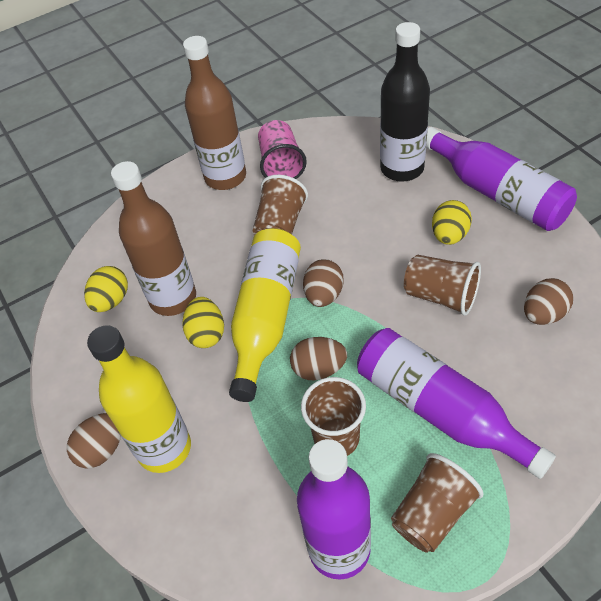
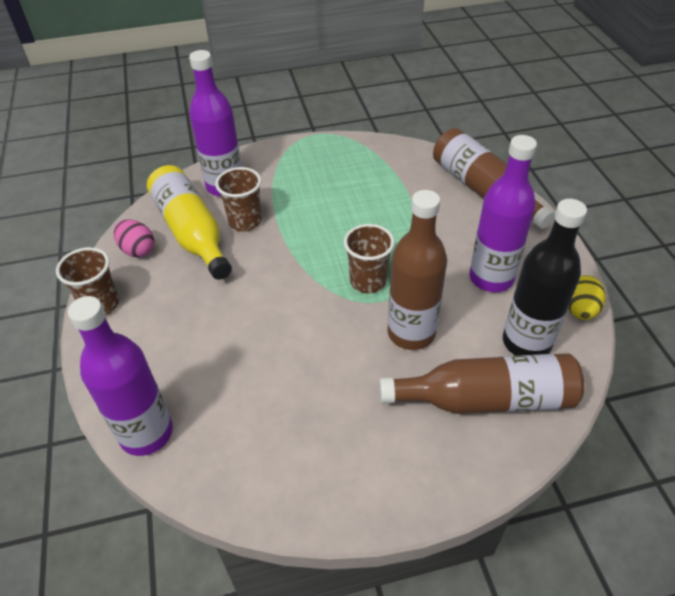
brown bottle: 2 -> 3
brown cup: 4 -> 3
brown egg: 4 -> 0
pink cup: 1 -> 0
pink egg: 0 -> 1
yellow bottle: 2 -> 1
yellow egg: 3 -> 1

